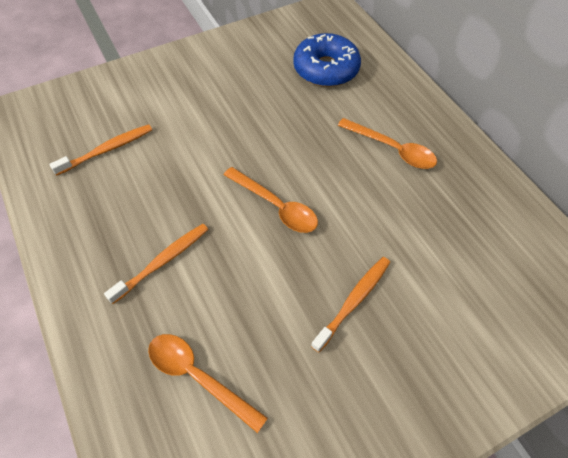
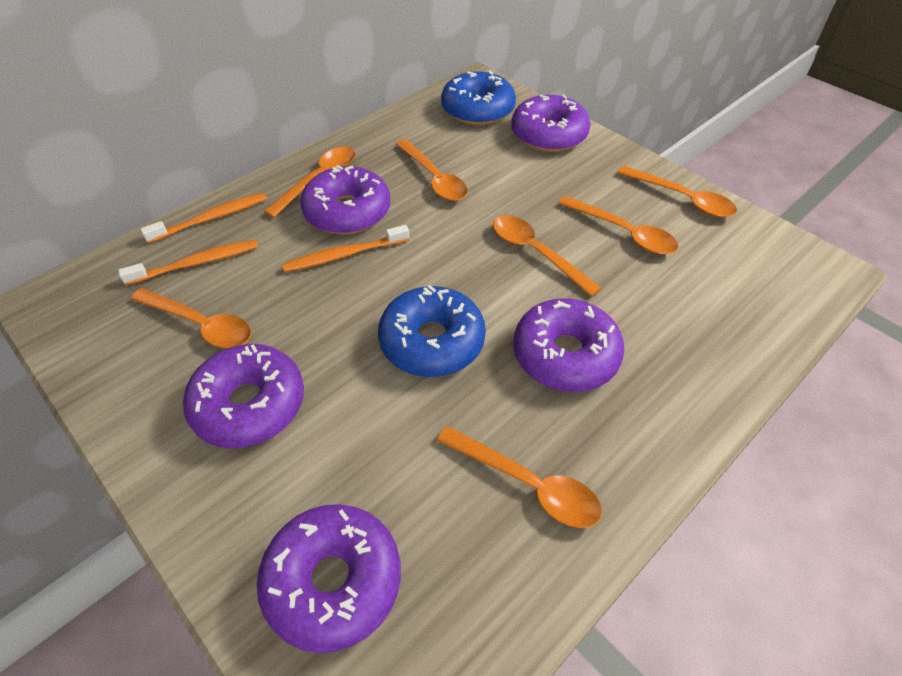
blue donut: 1 -> 2
orange spoon: 3 -> 7
purple donut: 0 -> 5

